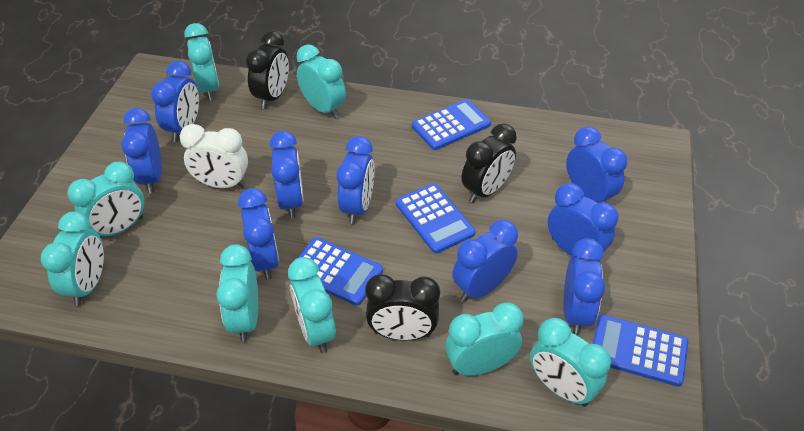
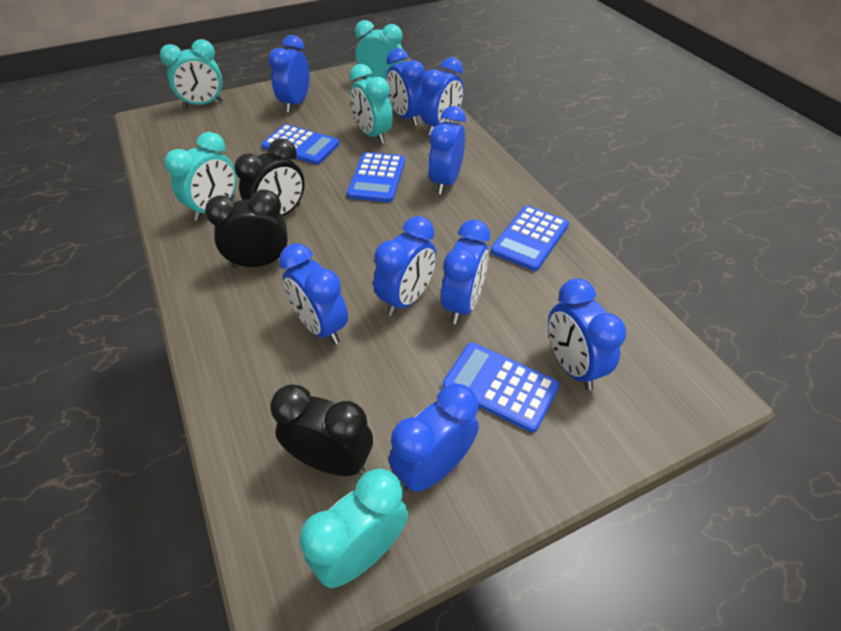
turquoise clock: 8 -> 5
white clock: 1 -> 0

